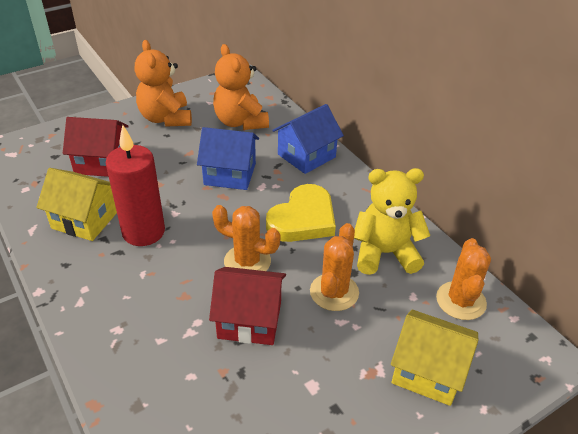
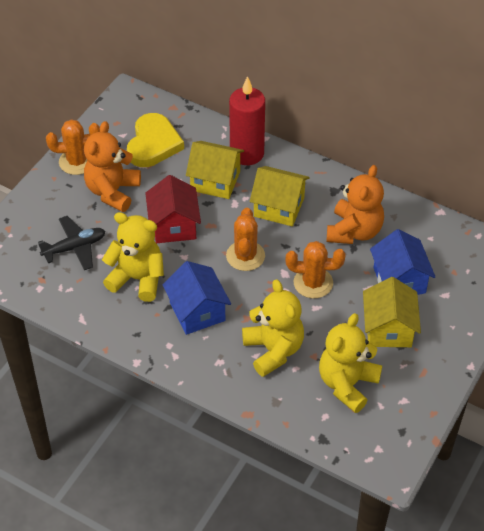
black plane: 0 -> 1
red house: 2 -> 1
yellow house: 2 -> 3
yellow teddy bear: 1 -> 3

